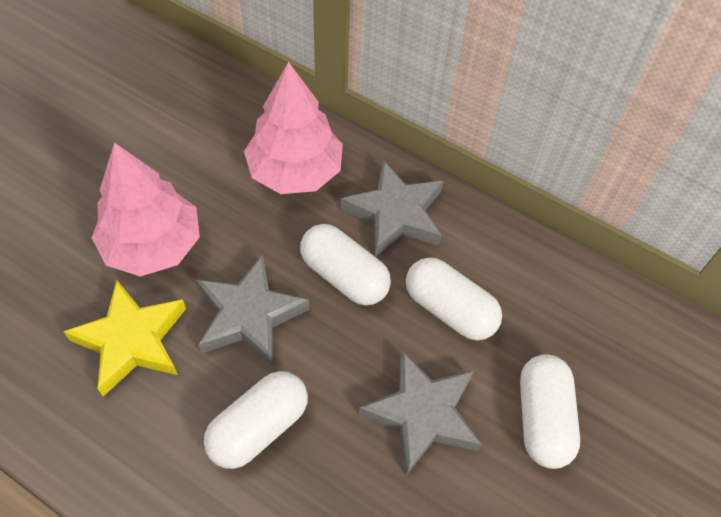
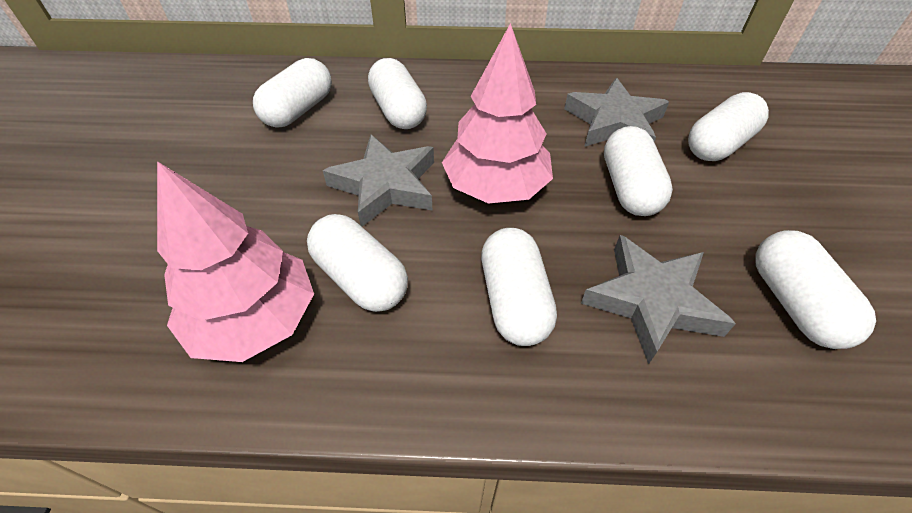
white capsule: 4 -> 7
yellow star: 1 -> 0

